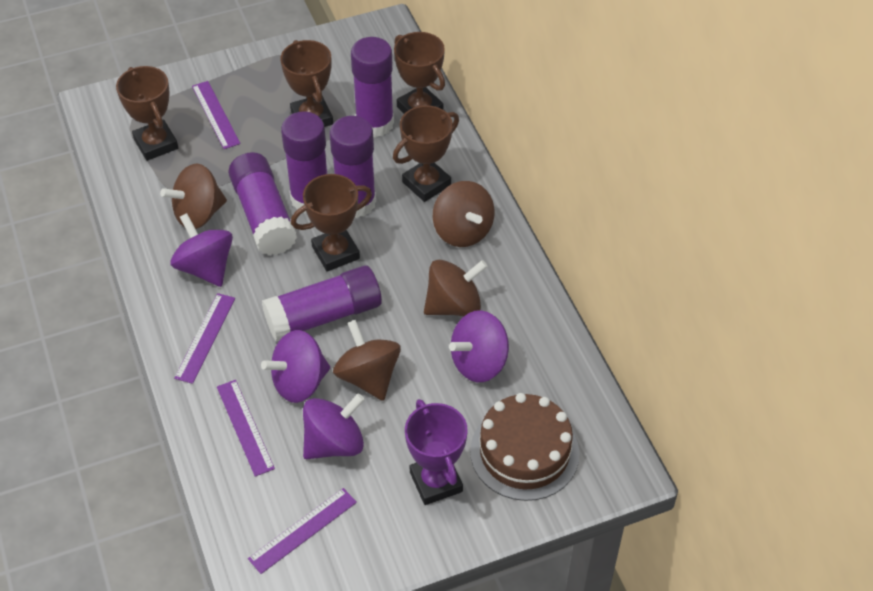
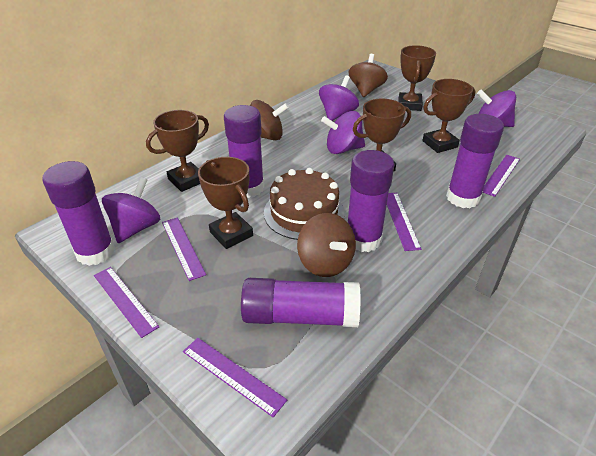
brown spinning top: 4 -> 3
purple ruler: 4 -> 5
purple trophy: 1 -> 0

